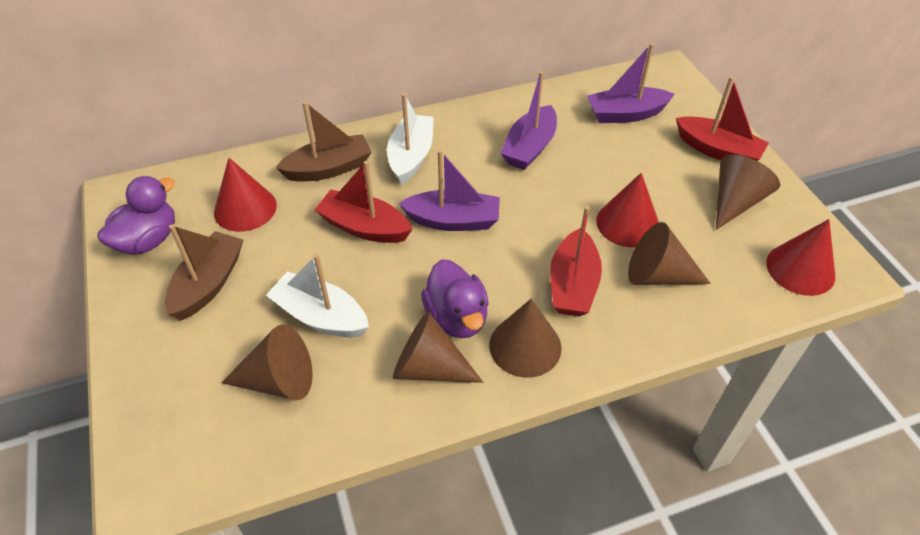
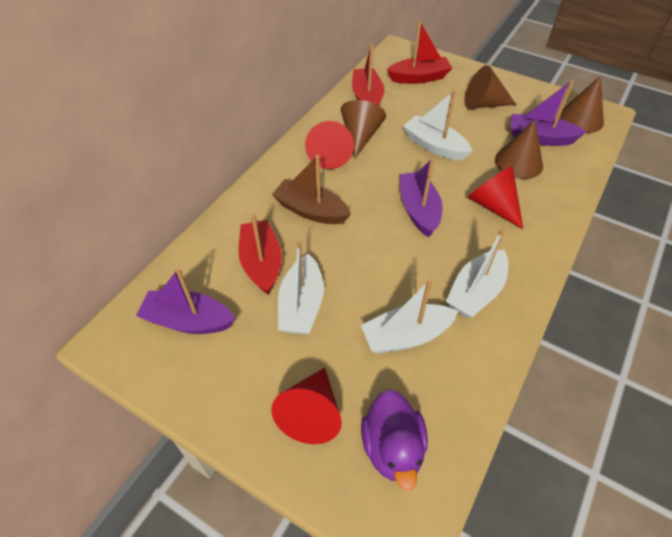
brown boat: 2 -> 1
brown cone: 5 -> 4
purple duck: 2 -> 1
white boat: 2 -> 4

